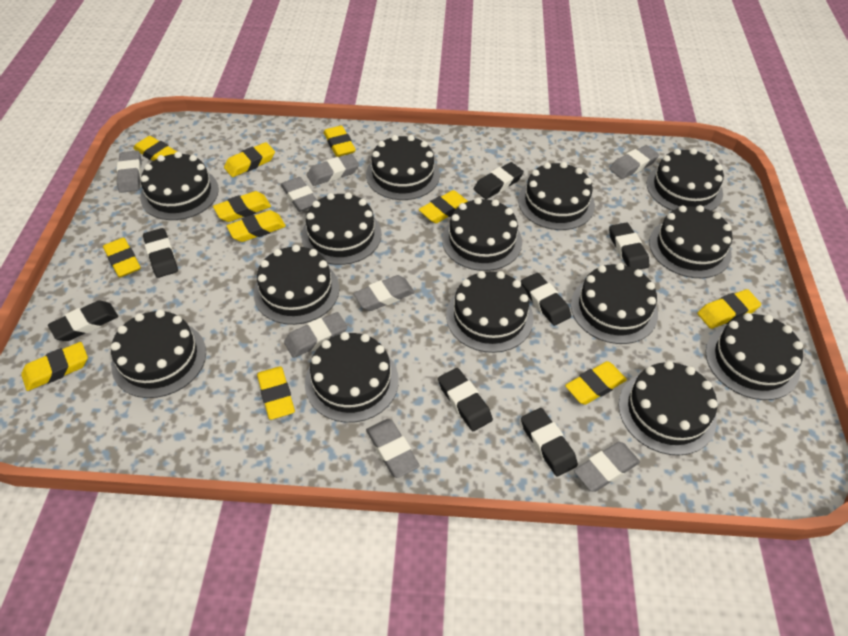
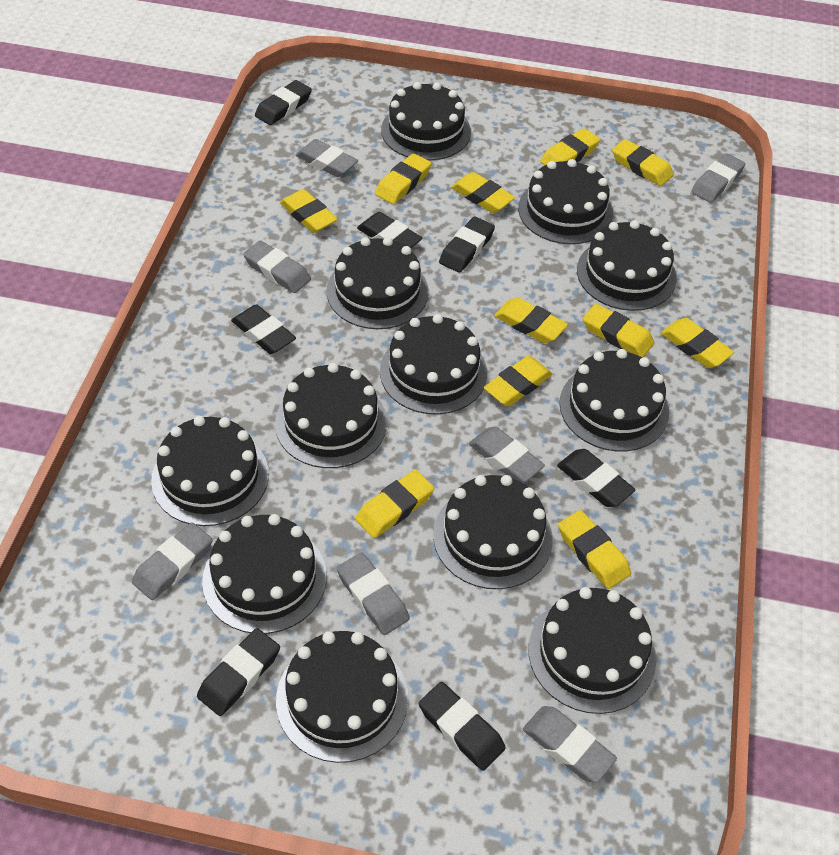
black cake: 14 -> 12
grey eraser: 8 -> 7

